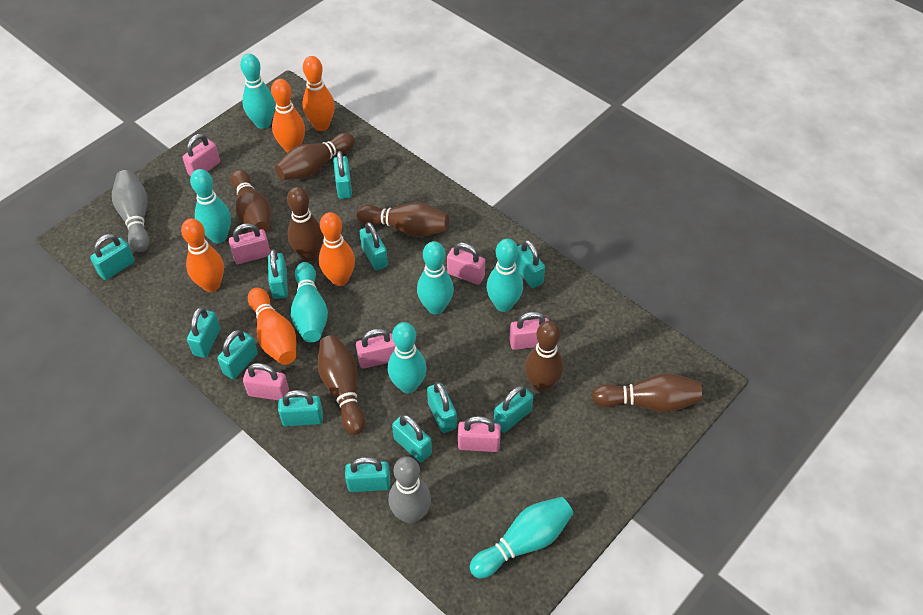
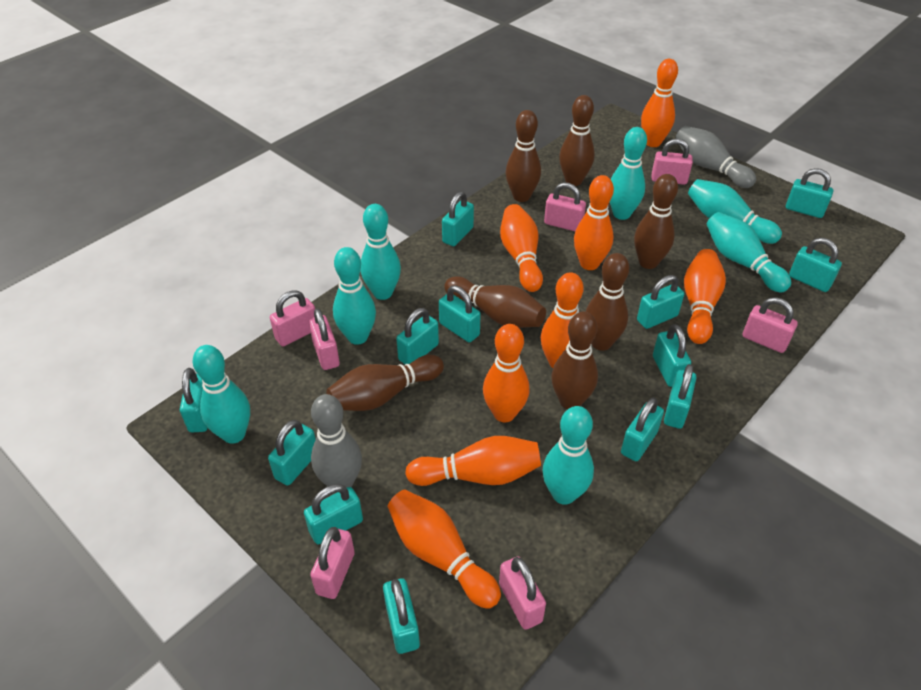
orange bowling pin: 5 -> 8
turquoise padlock: 12 -> 13

